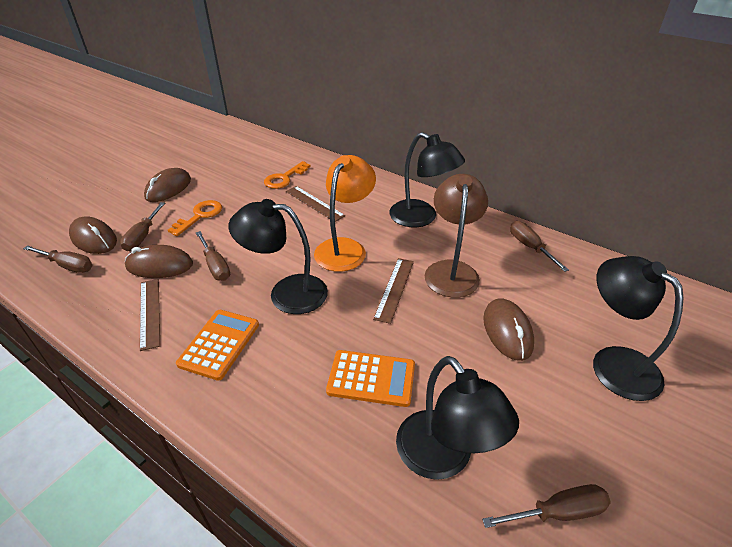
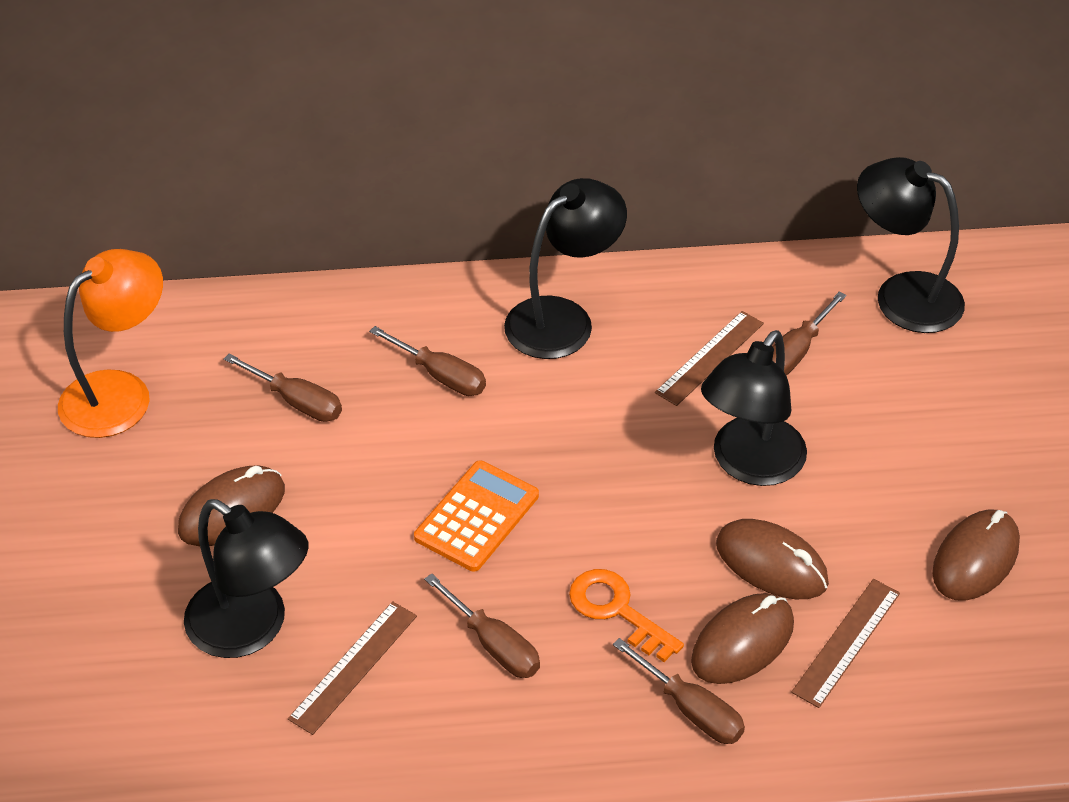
brown lamp: 1 -> 0
orange calculator: 2 -> 1
orange key: 2 -> 1

